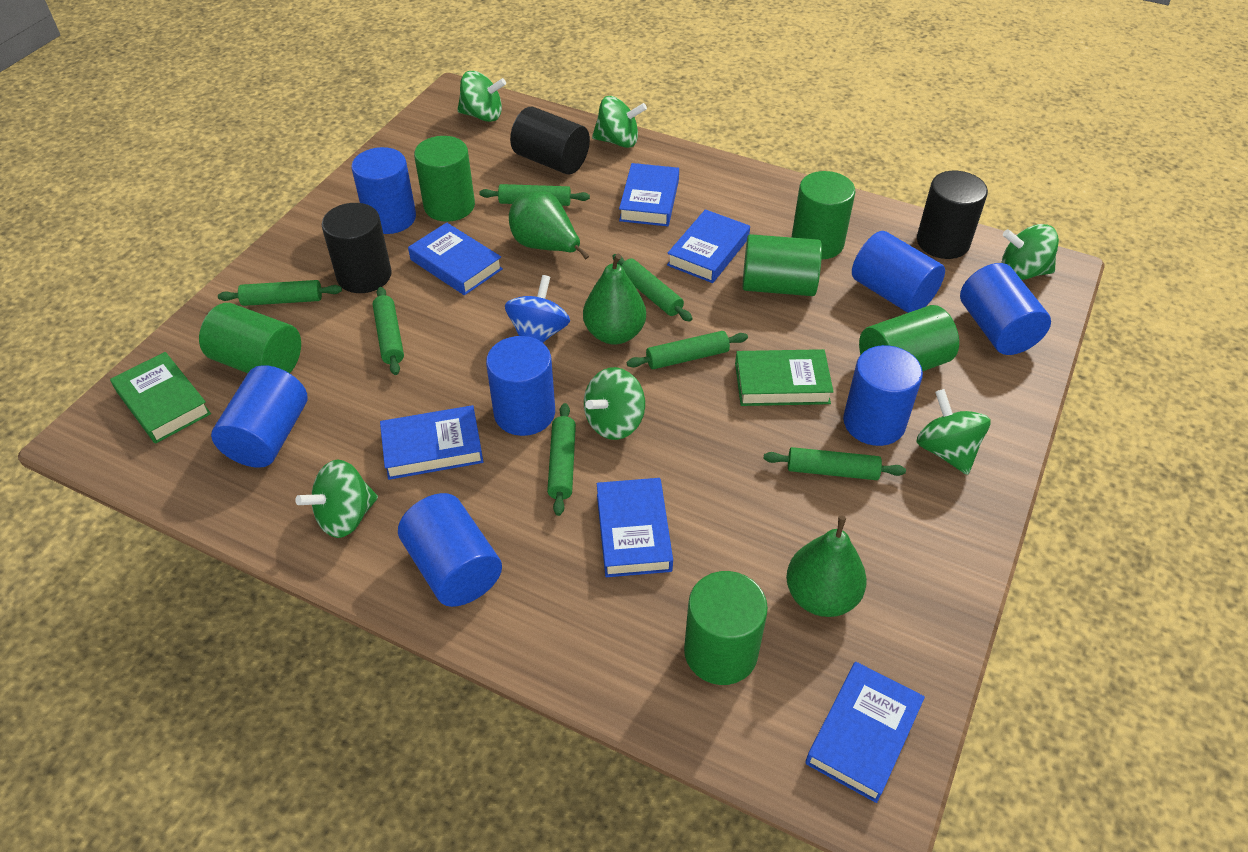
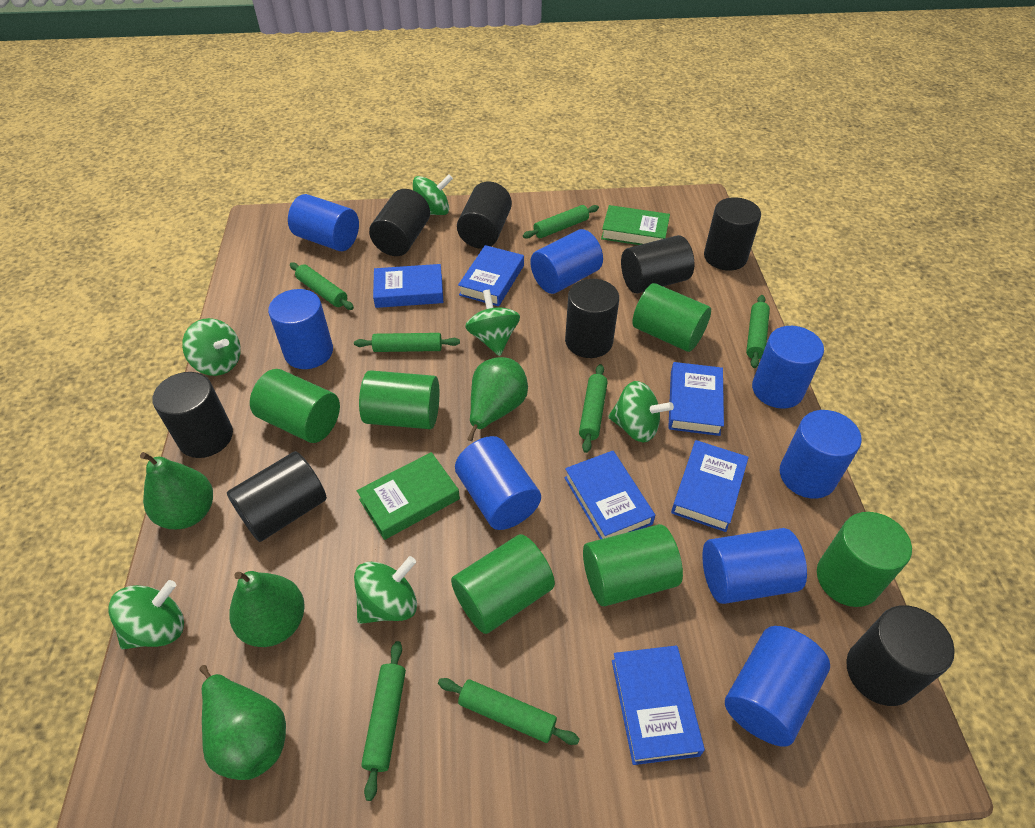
black cylinder: 3 -> 8
blue cylinder: 7 -> 8
blue spinning top: 1 -> 0
green pear: 3 -> 4

